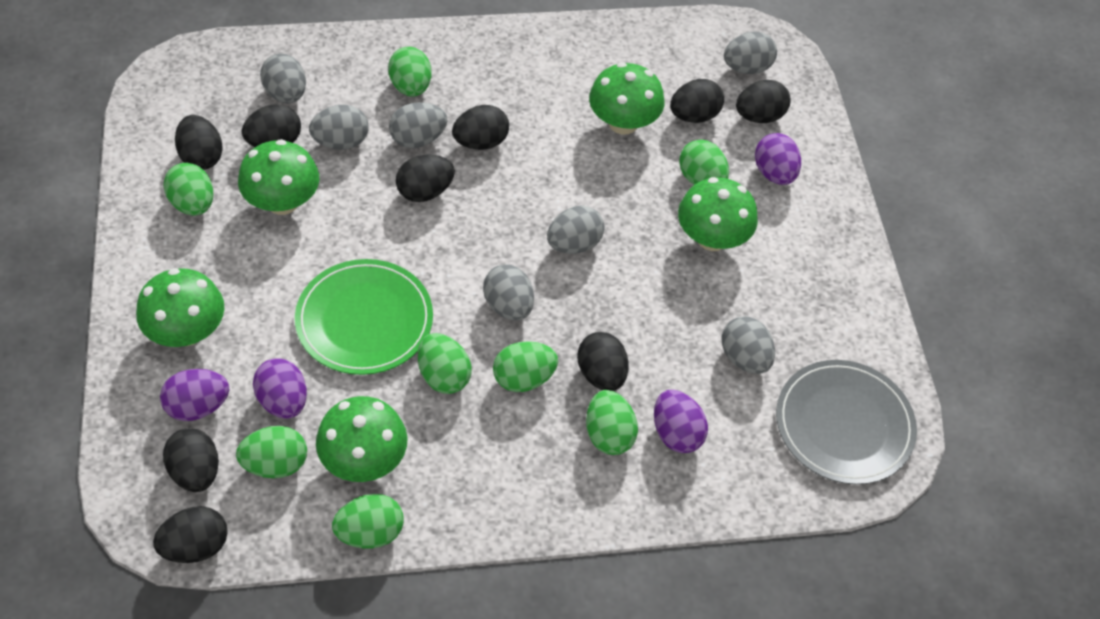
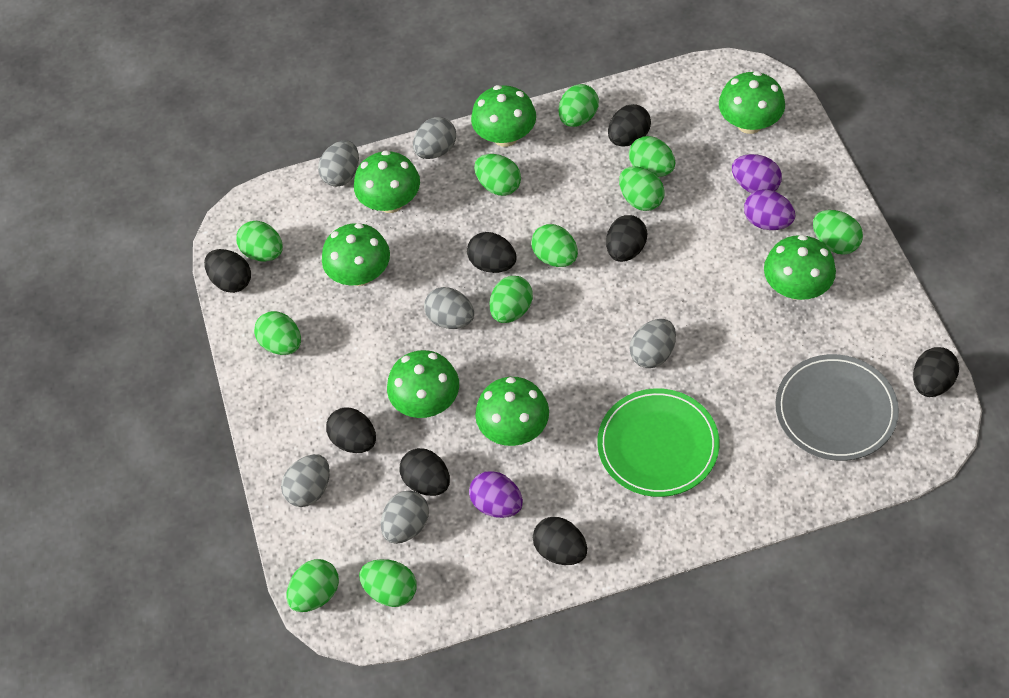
black egg: 9 -> 8
green egg: 8 -> 11
green mushroom: 5 -> 7
grey egg: 7 -> 6
purple egg: 4 -> 3

